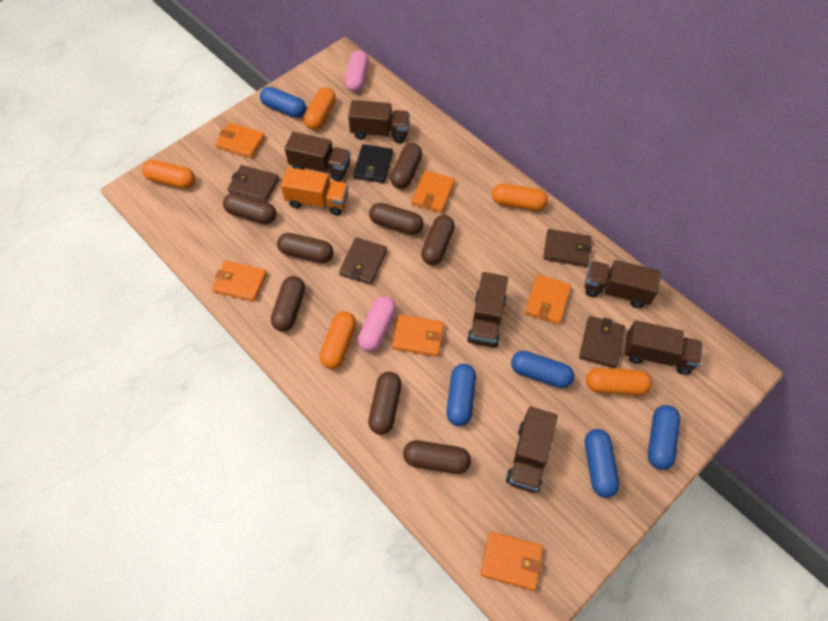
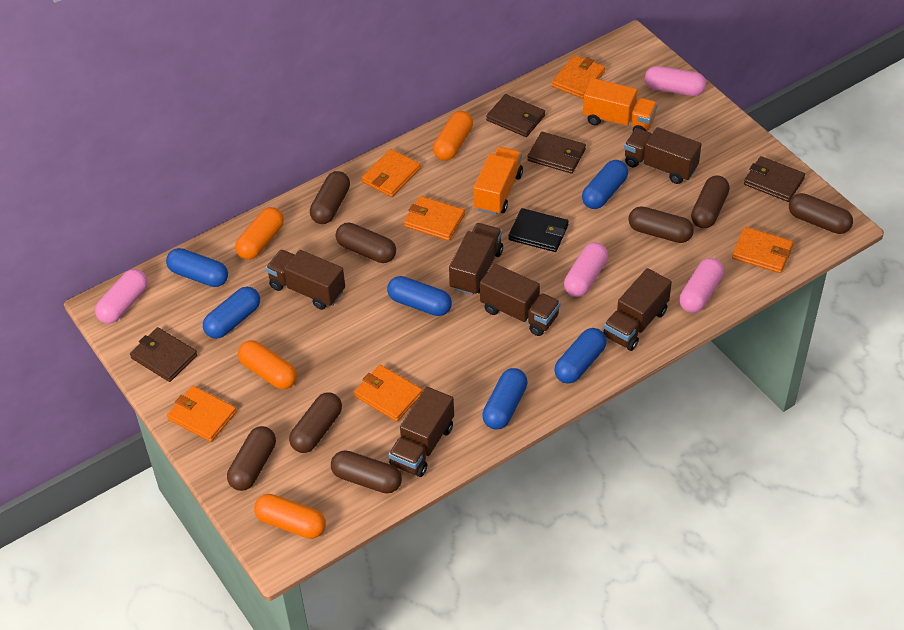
blue capsule: 5 -> 6
orange capsule: 5 -> 4
orange truck: 1 -> 2
pink capsule: 2 -> 4

